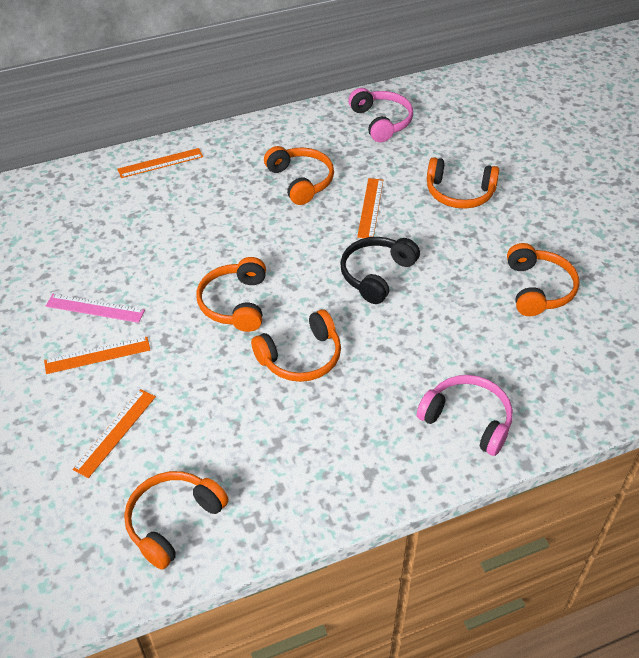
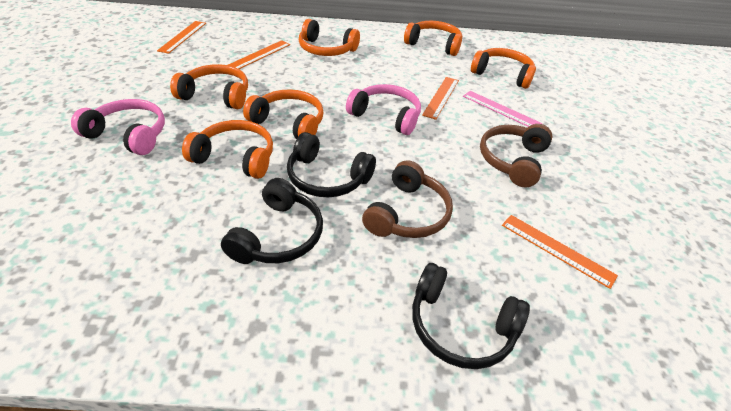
black headphones: 1 -> 3
brown headphones: 0 -> 2

